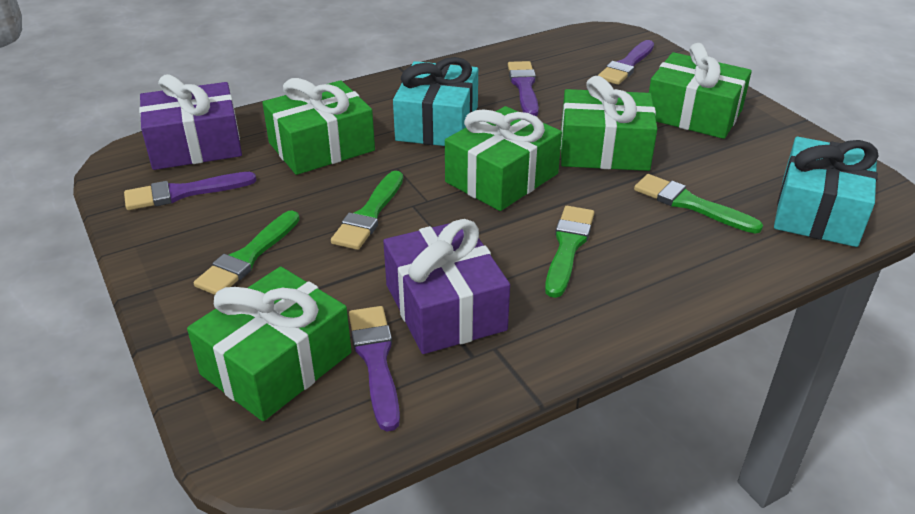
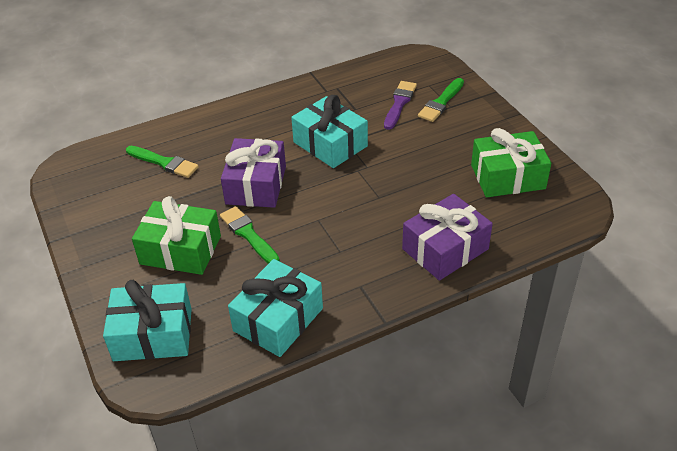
green brush: 4 -> 3
green gift: 5 -> 2
purple brush: 4 -> 1
turquoise gift: 2 -> 3

